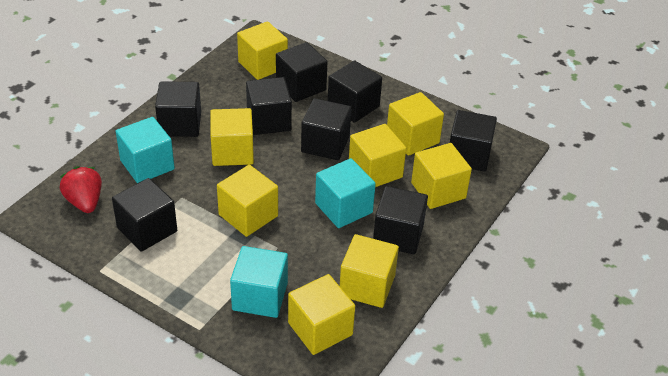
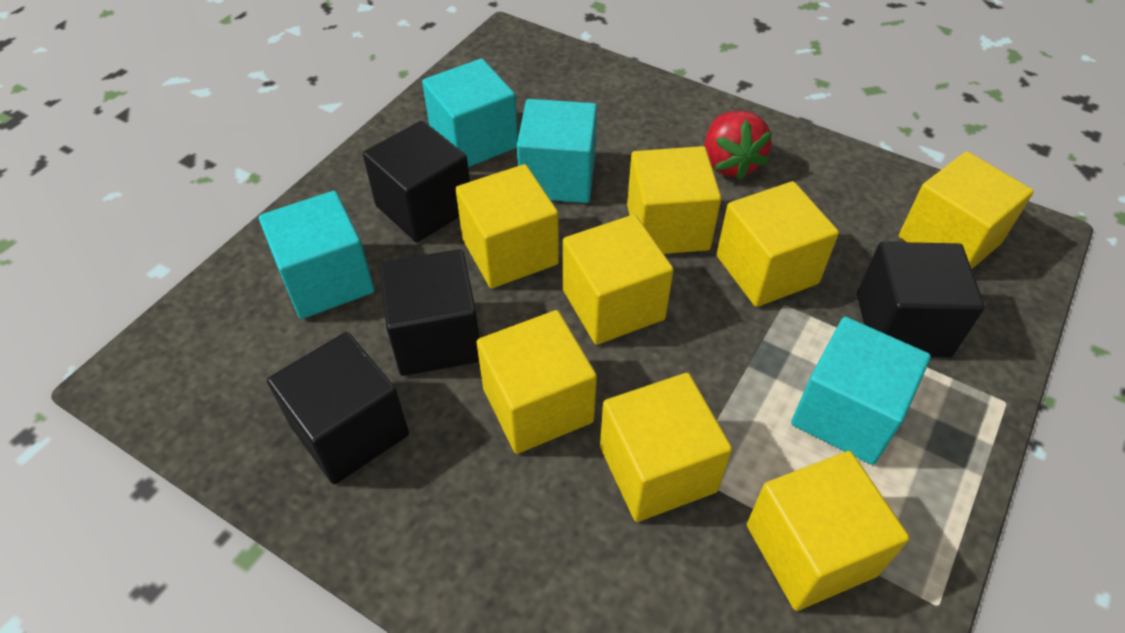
black cube: 8 -> 4
turquoise cube: 3 -> 4

